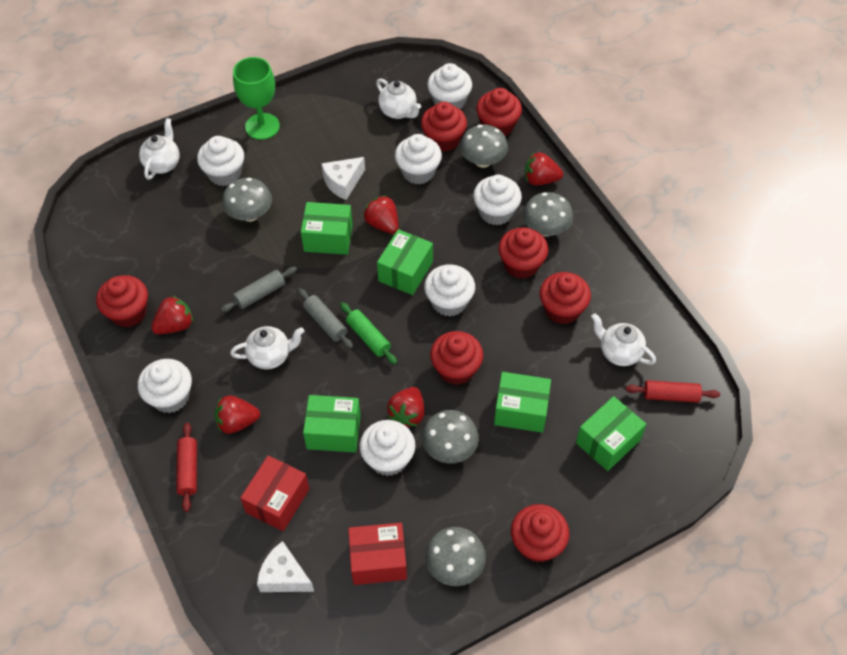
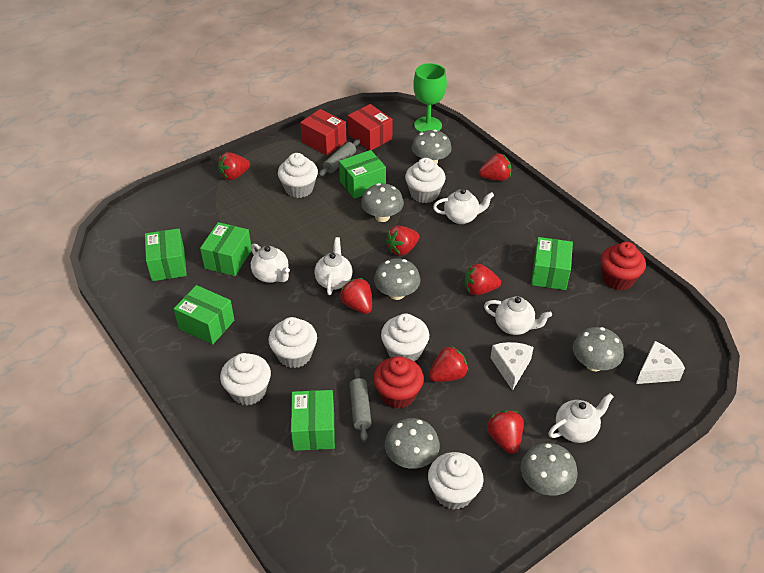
green box: 5 -> 6
green rolling pin: 1 -> 0
grey mushroom: 5 -> 6
red cupcake: 7 -> 2
red rolling pin: 2 -> 0
red strawberry: 5 -> 7
white cupcake: 7 -> 6
white teapot: 4 -> 5

